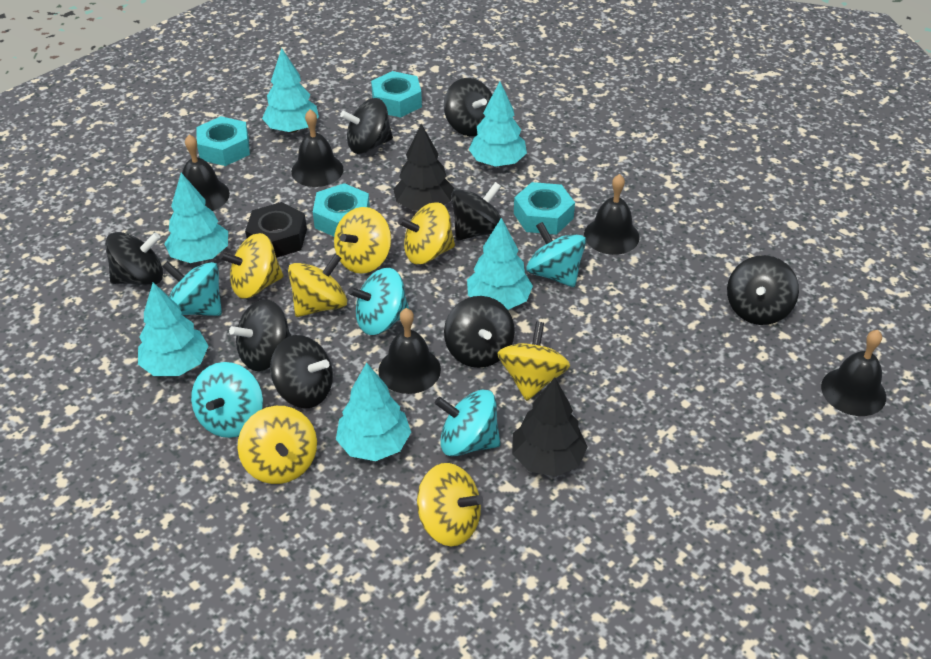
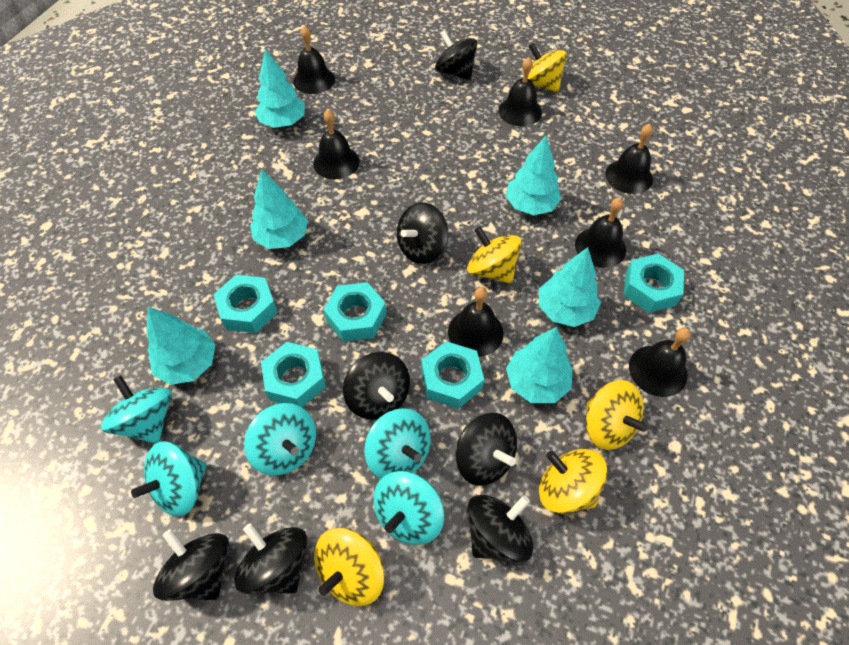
black bell: 5 -> 7
black nut: 1 -> 0
black spinning top: 8 -> 7
black tree: 2 -> 0
turquoise nut: 4 -> 5
yellow spinning top: 7 -> 5

